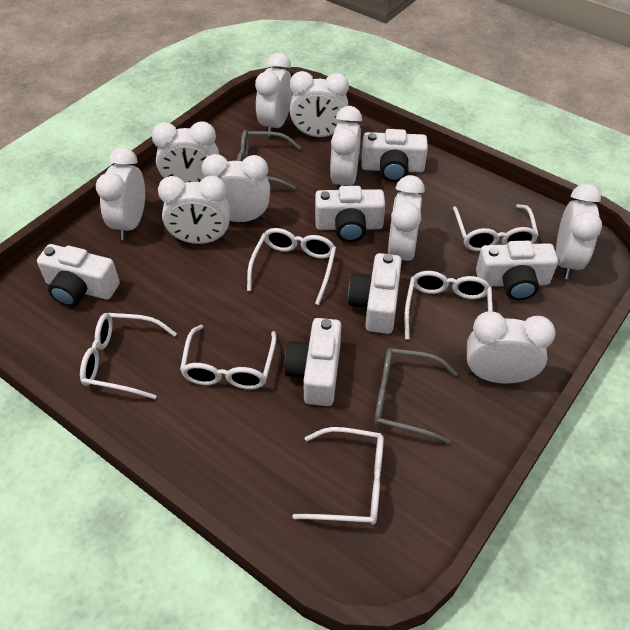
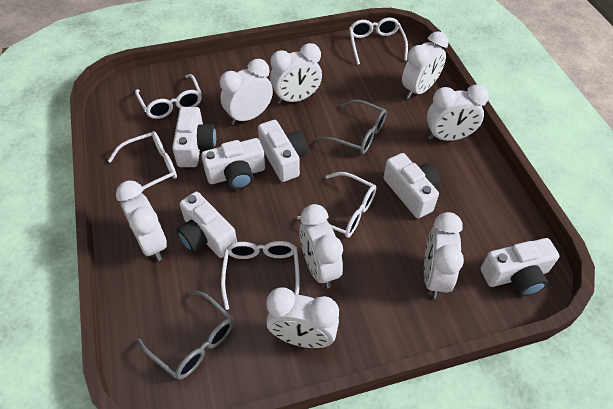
white clock: 10 -> 8
white glasses: 6 -> 5

